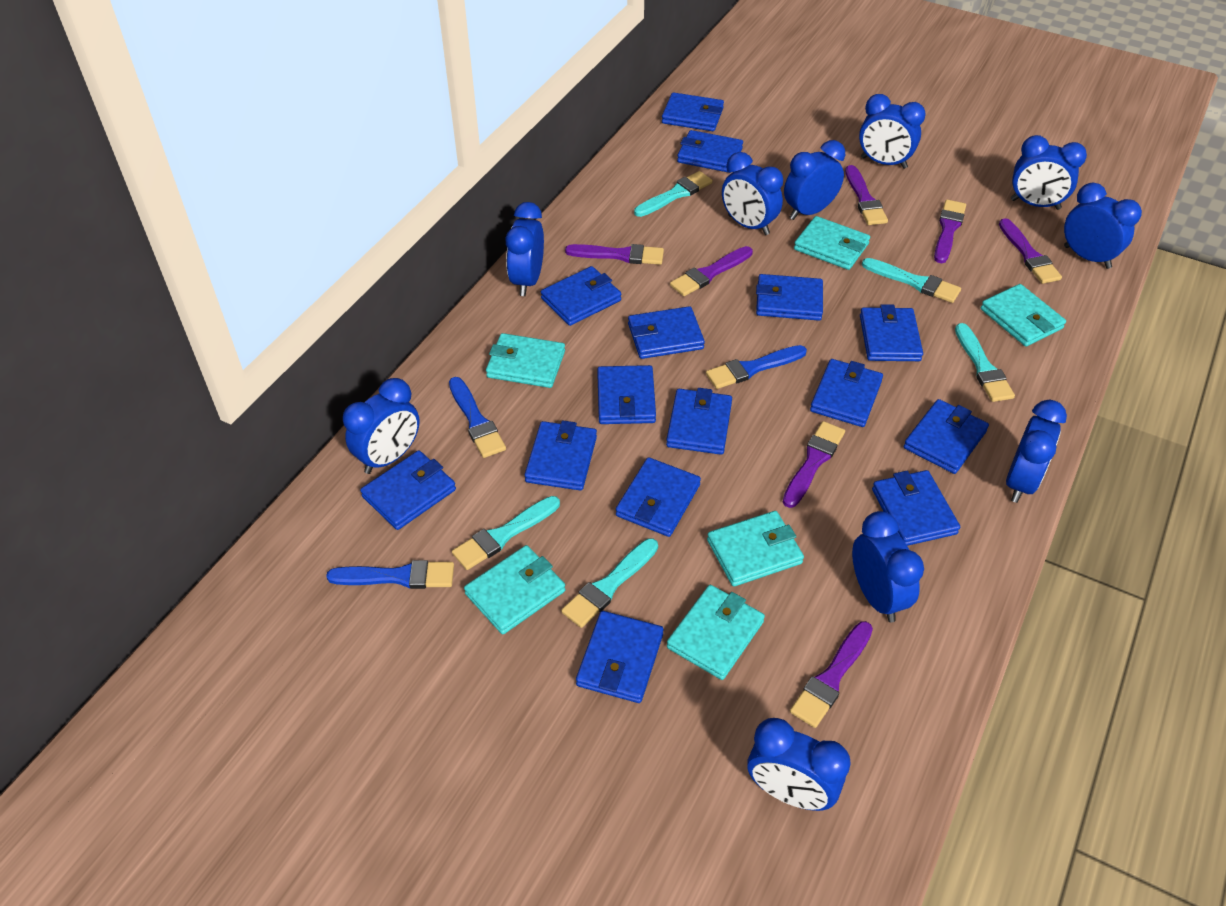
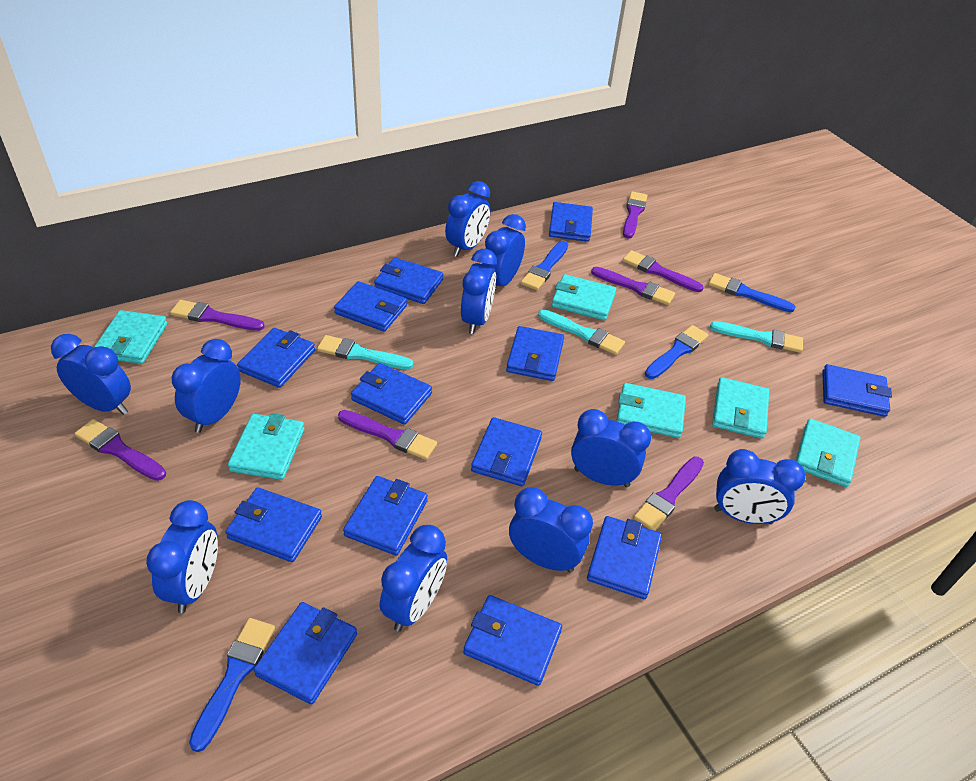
blue brush: 3 -> 4
blue wallet: 15 -> 13
turquoise brush: 5 -> 3

